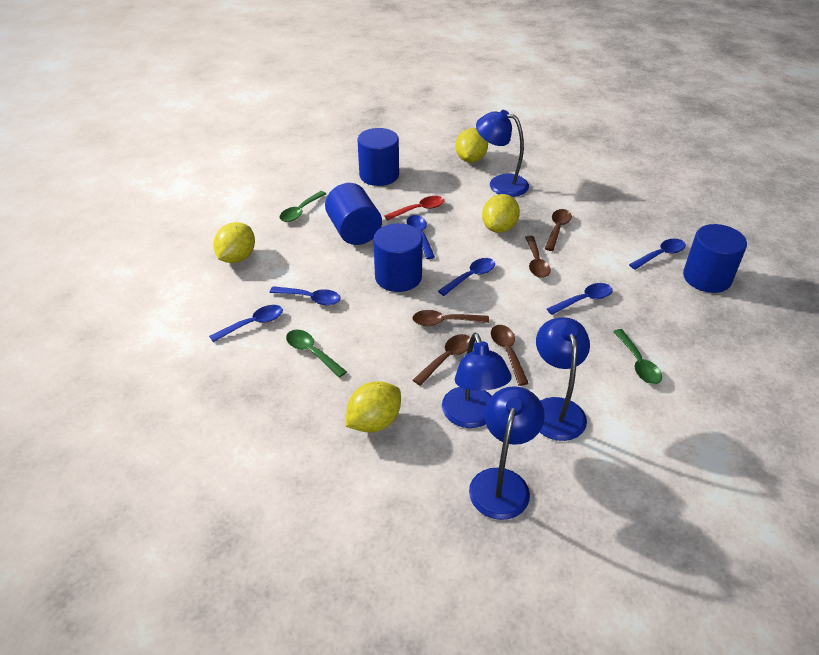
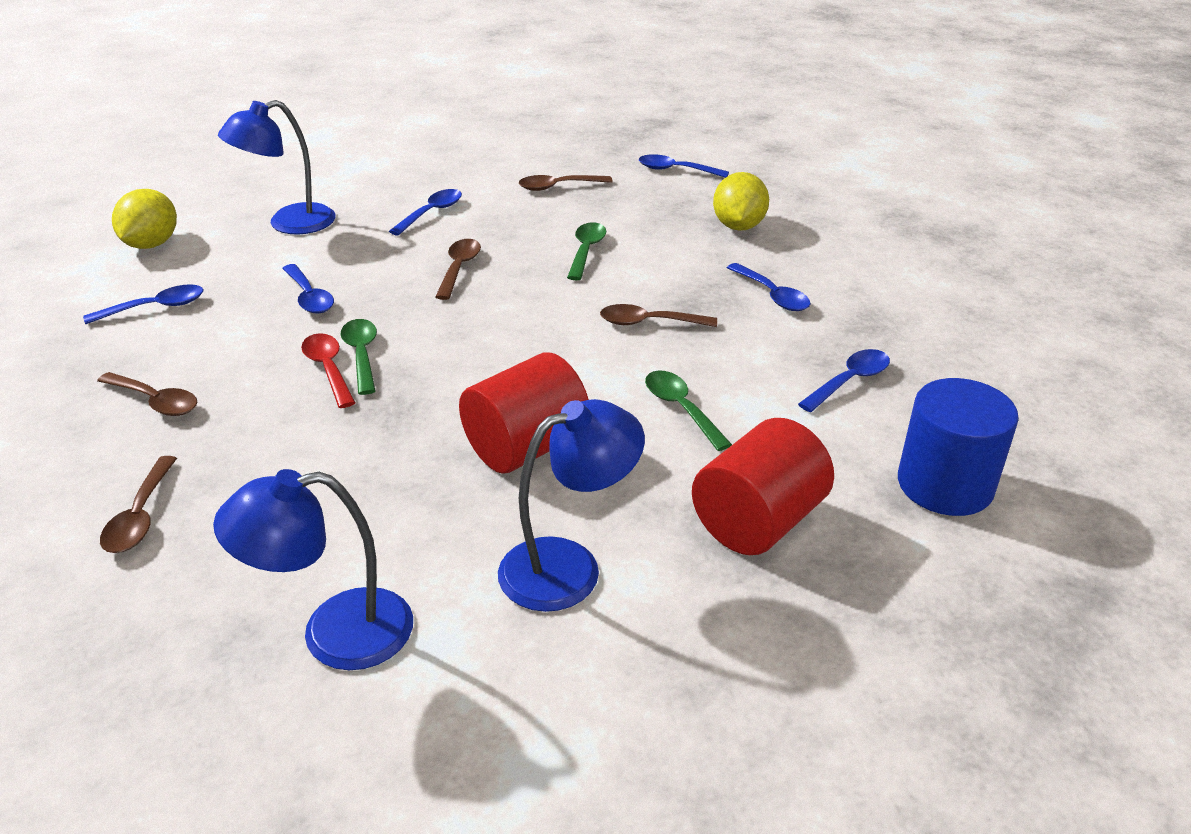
blue cylinder: 4 -> 1
blue lamp: 4 -> 3
red cylinder: 0 -> 2
yellow lemon: 4 -> 2

